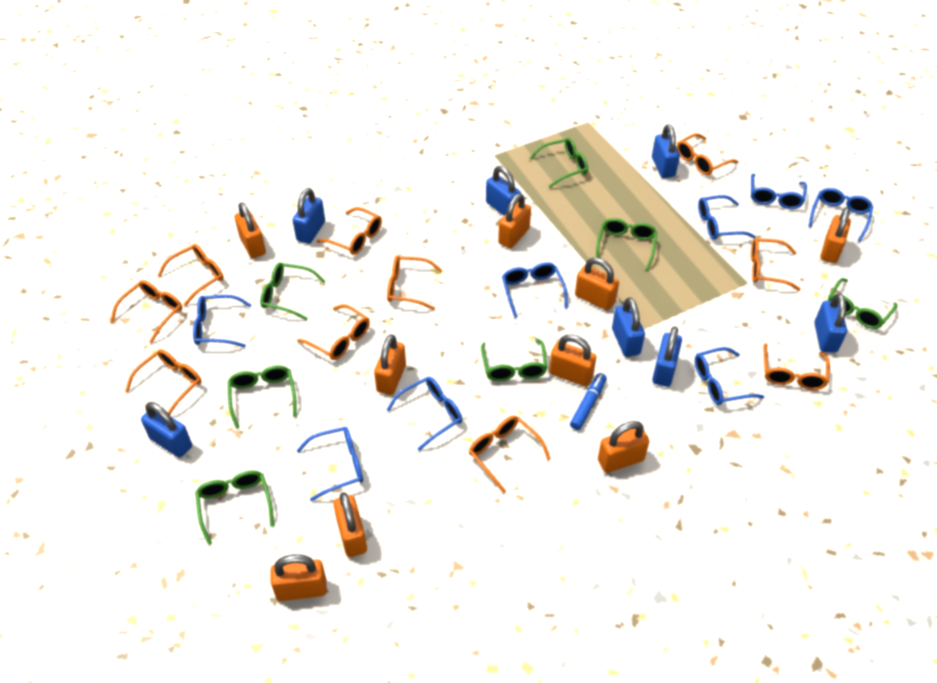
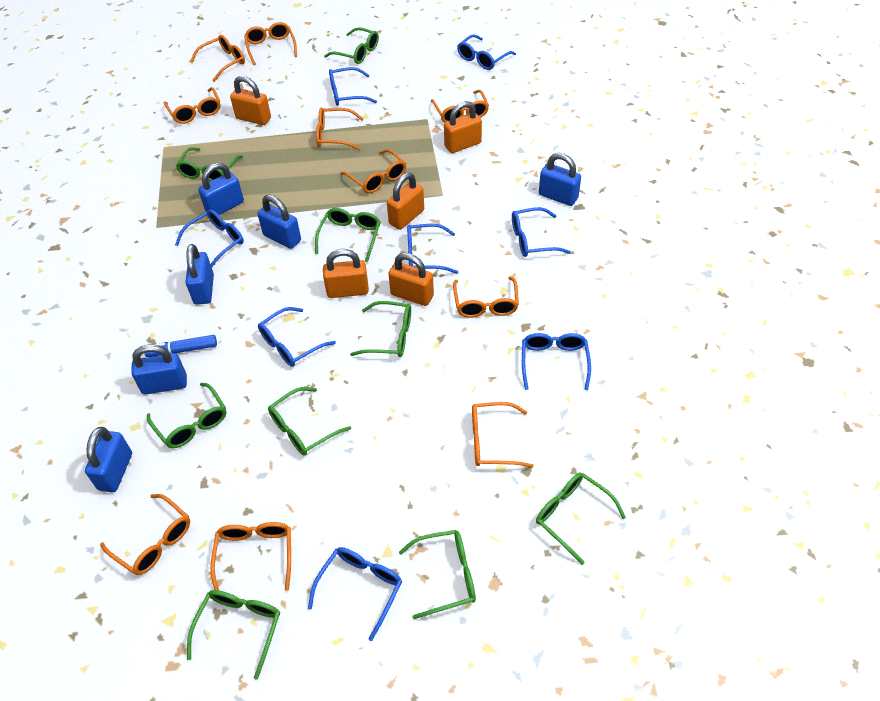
blue padlock: 7 -> 6
green glasses: 7 -> 9
orange padlock: 9 -> 5

